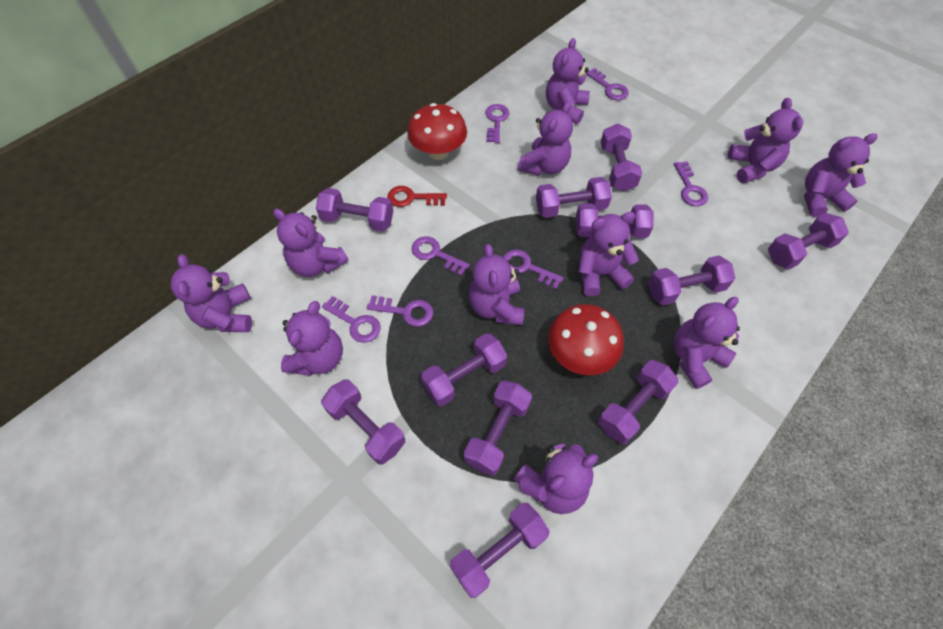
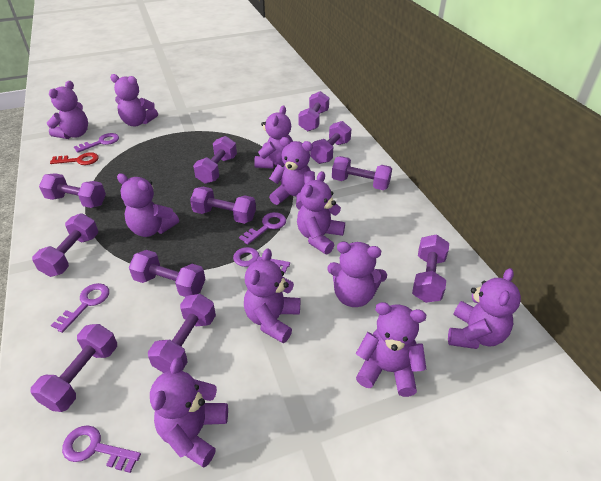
purple key: 7 -> 5
red mushroom: 2 -> 0

